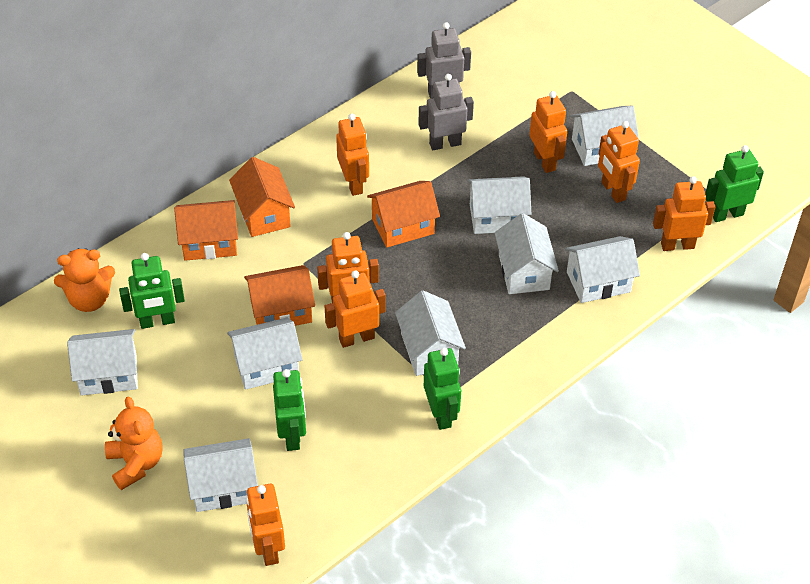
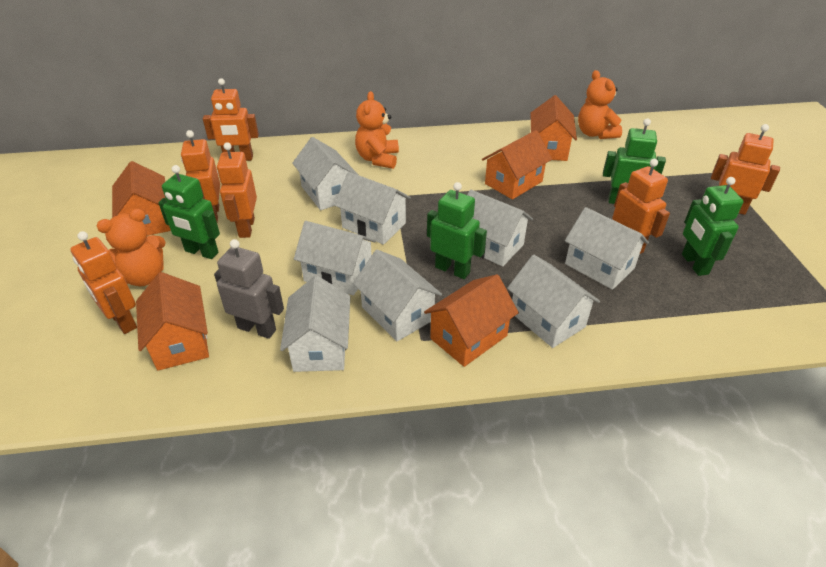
grey robot: 2 -> 1
orange house: 4 -> 5
orange robot: 7 -> 6
orange teddy bear: 2 -> 3

